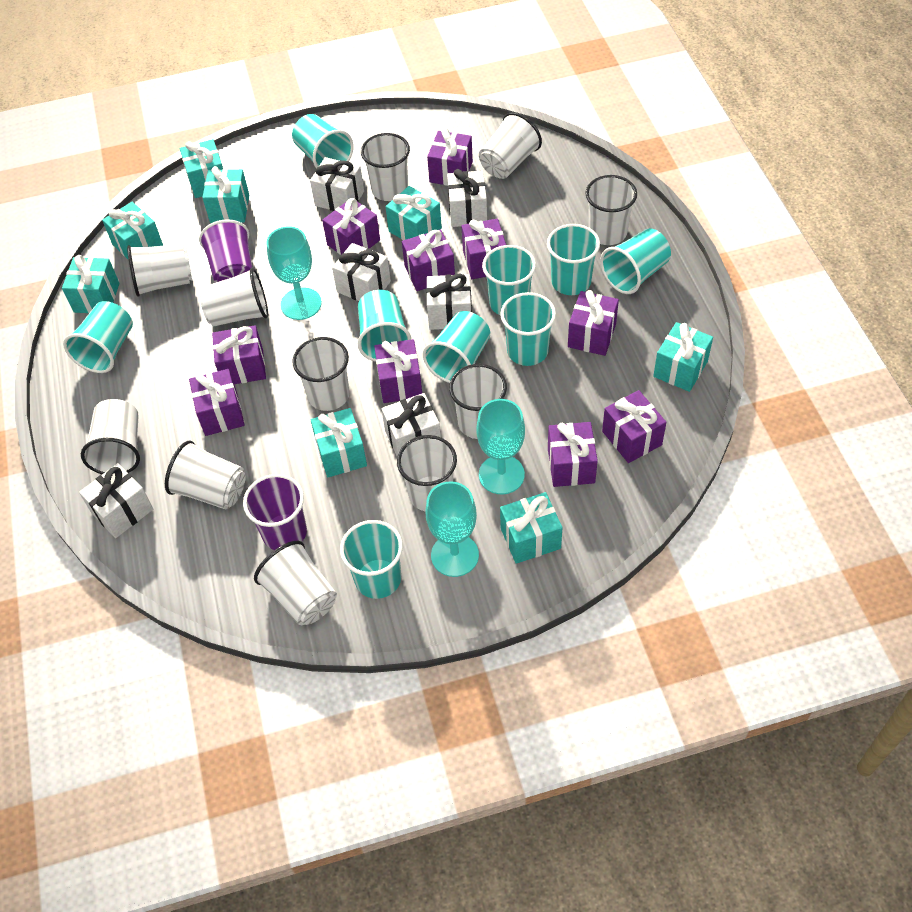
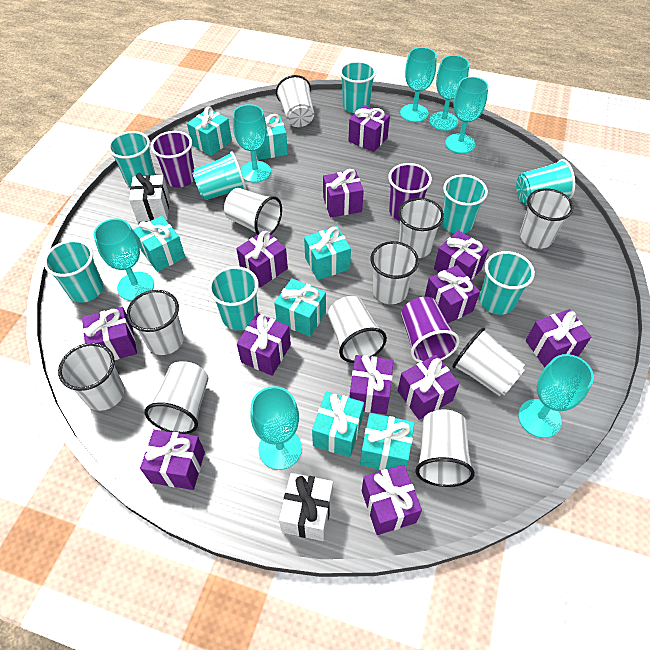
purple cup: 2 -> 3
purple gift: 10 -> 12
turquoise cup: 9 -> 8
turquoise gift: 8 -> 7
turquoise goblet: 3 -> 7
white gift: 6 -> 2

